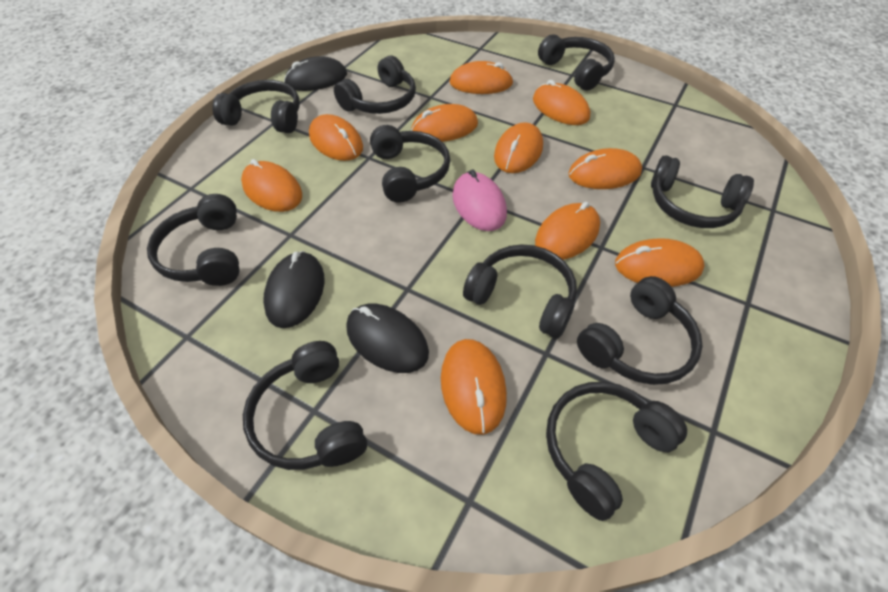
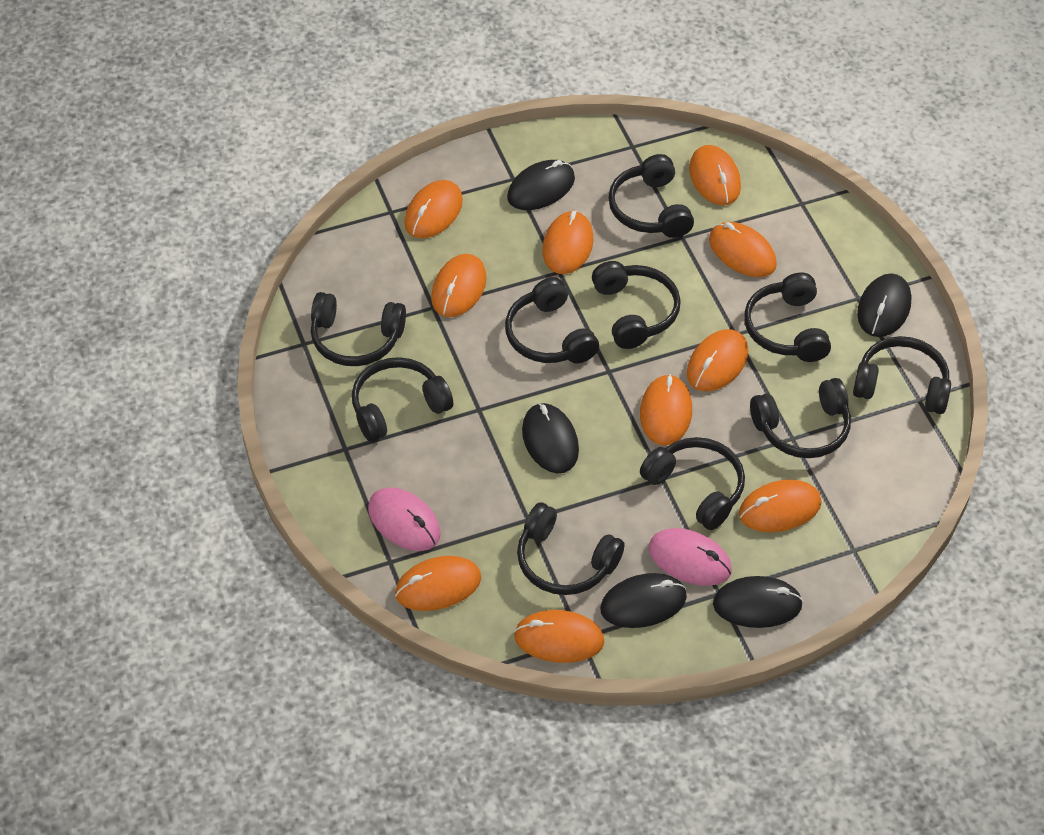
black mouse: 3 -> 5
pink mouse: 1 -> 2

